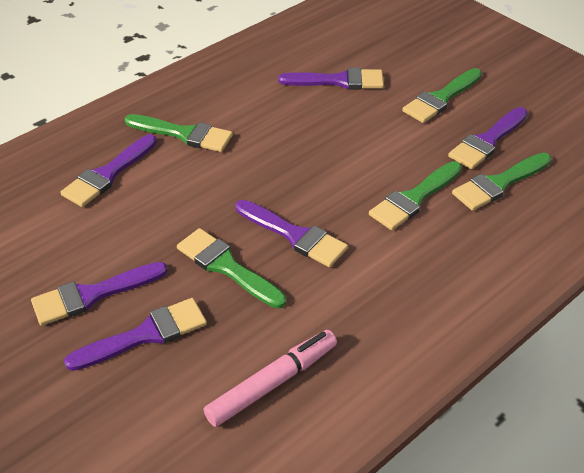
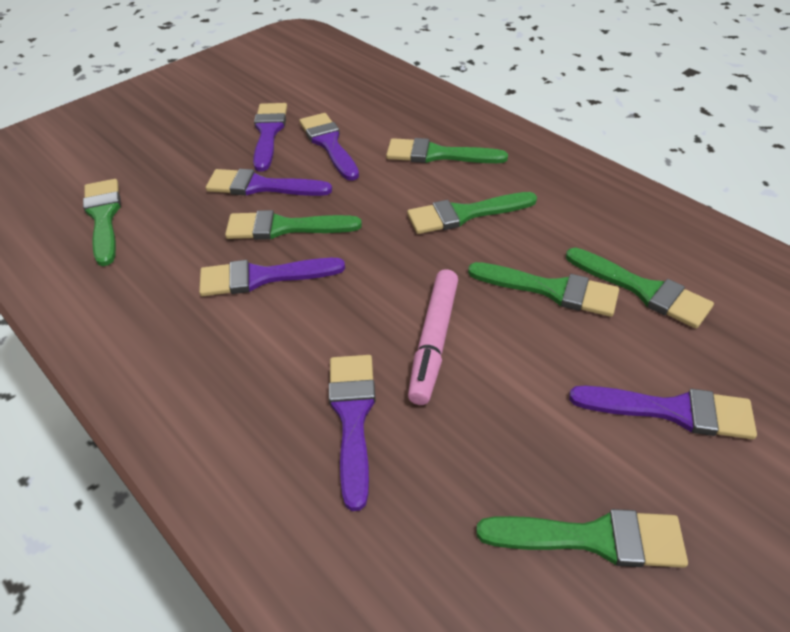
green brush: 5 -> 7

